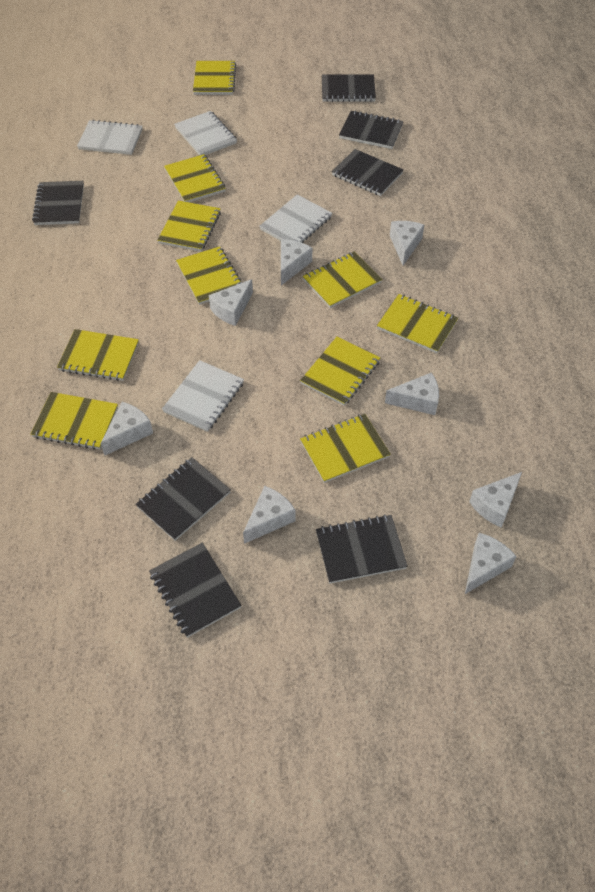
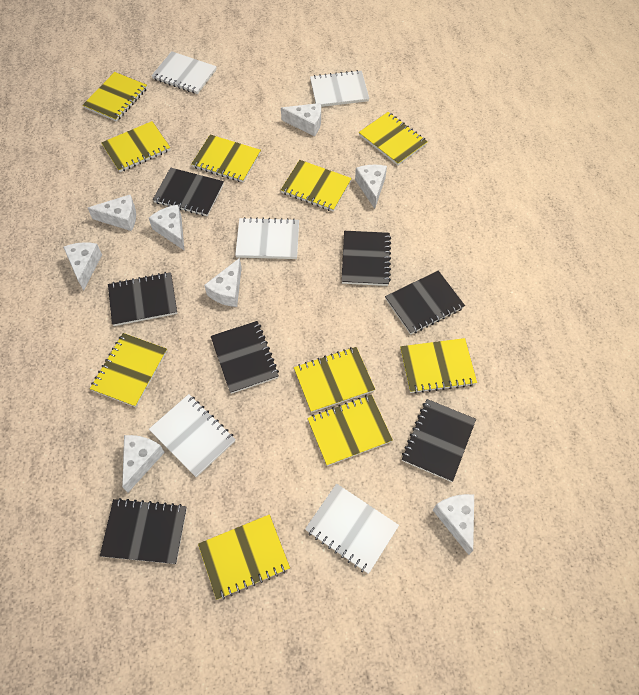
white notebook: 4 -> 5

